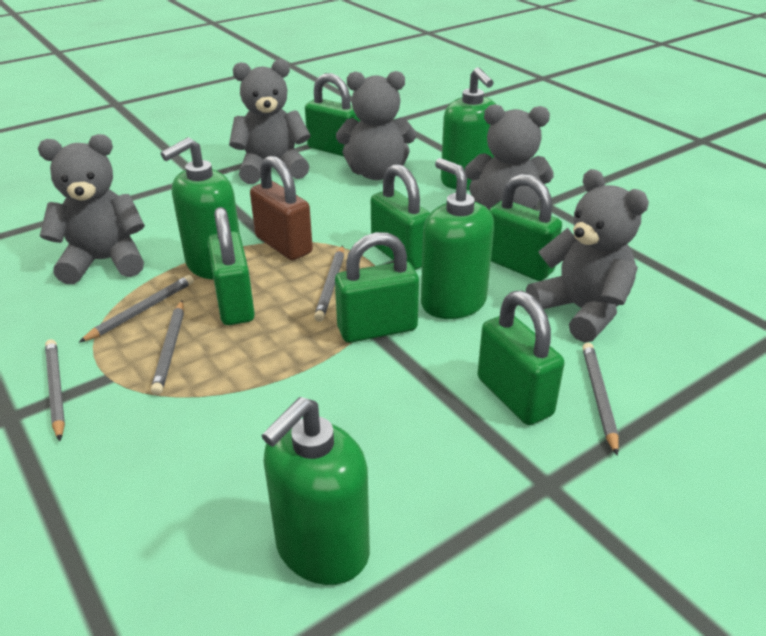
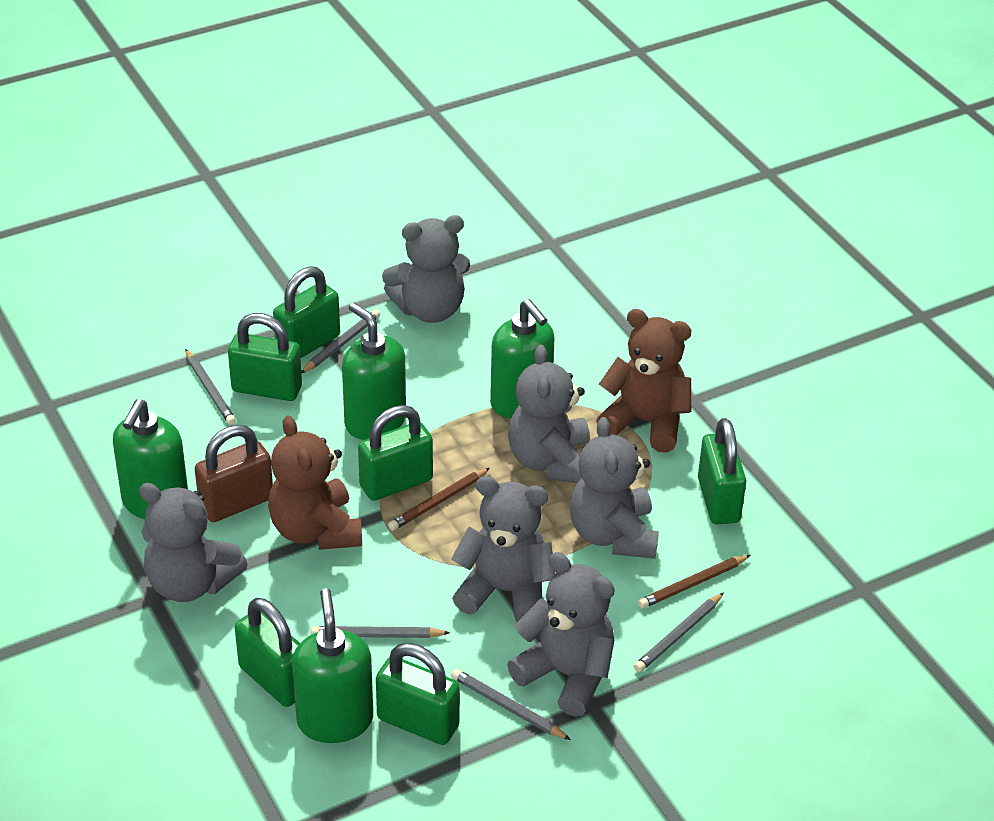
brown pencil: 0 -> 2
brown teddy bear: 0 -> 2
grey teddy bear: 5 -> 6

